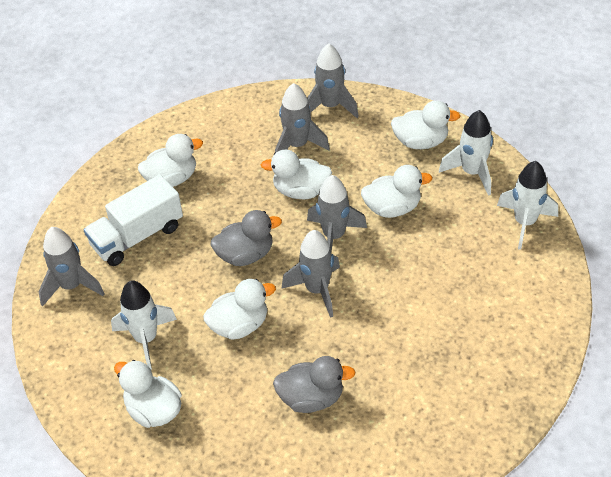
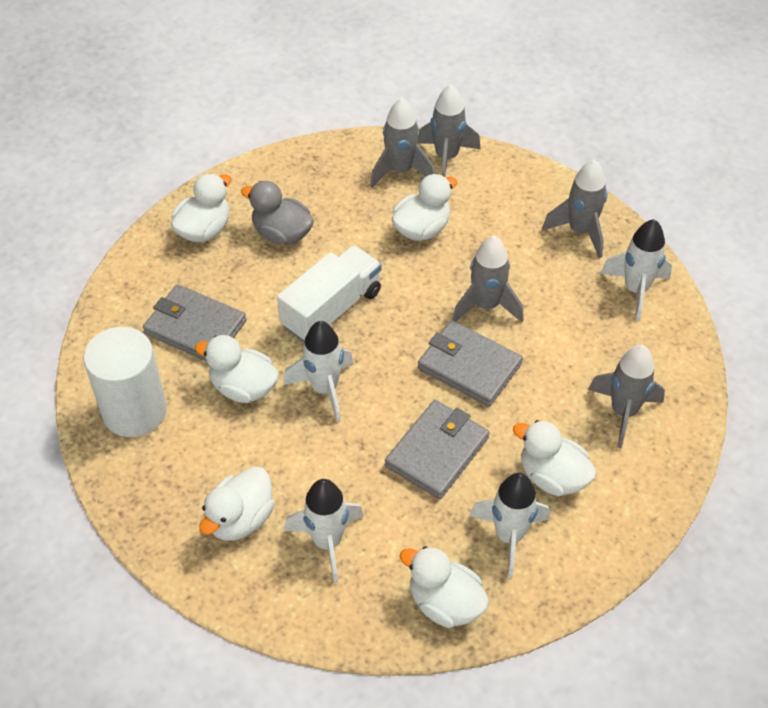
grey duck: 2 -> 1
grey wallet: 0 -> 3
white cylinder: 0 -> 1
white rocket: 3 -> 4

